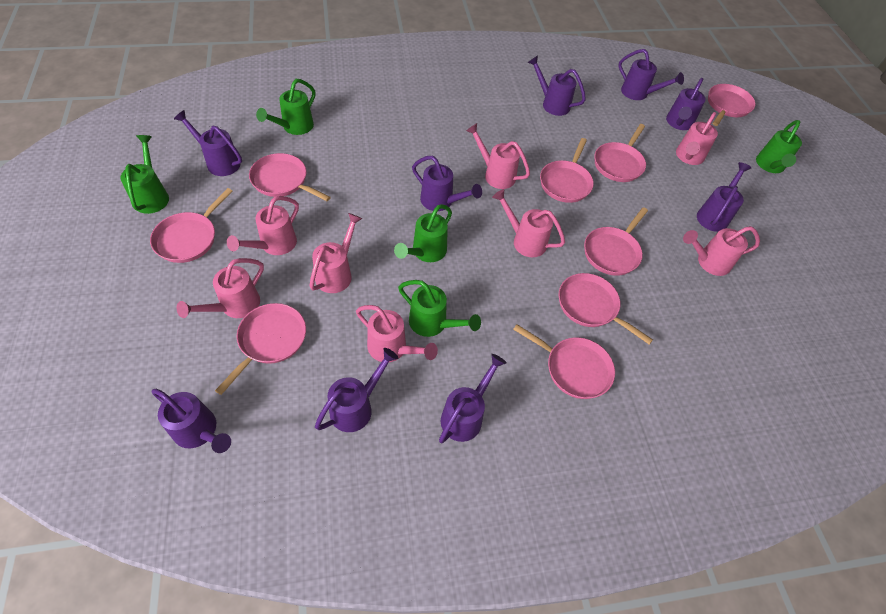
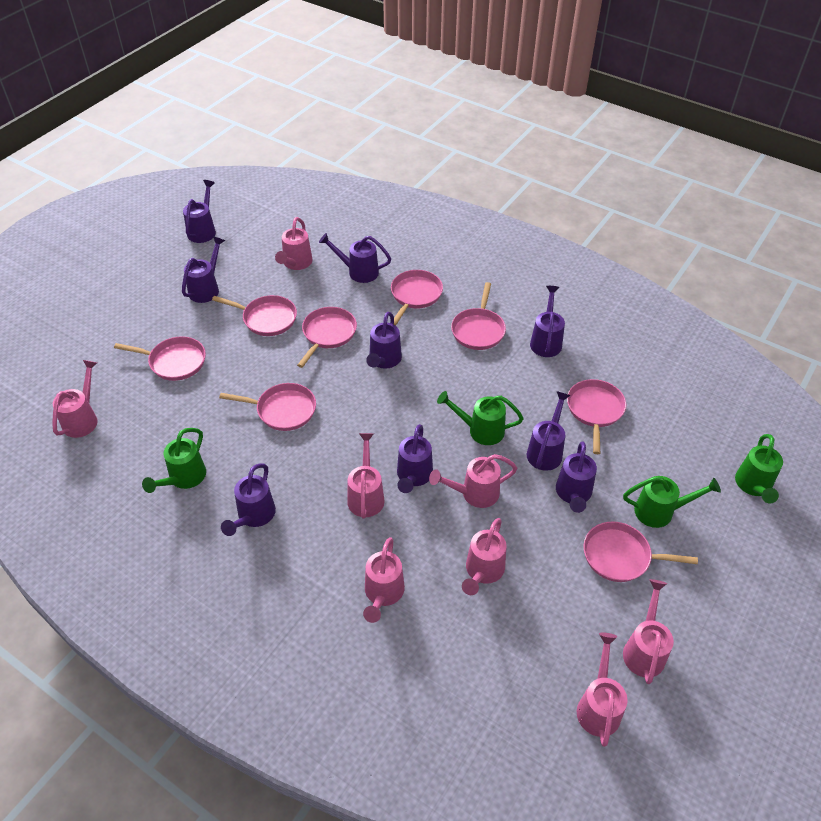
green watering can: 5 -> 4
pink pan: 9 -> 8

